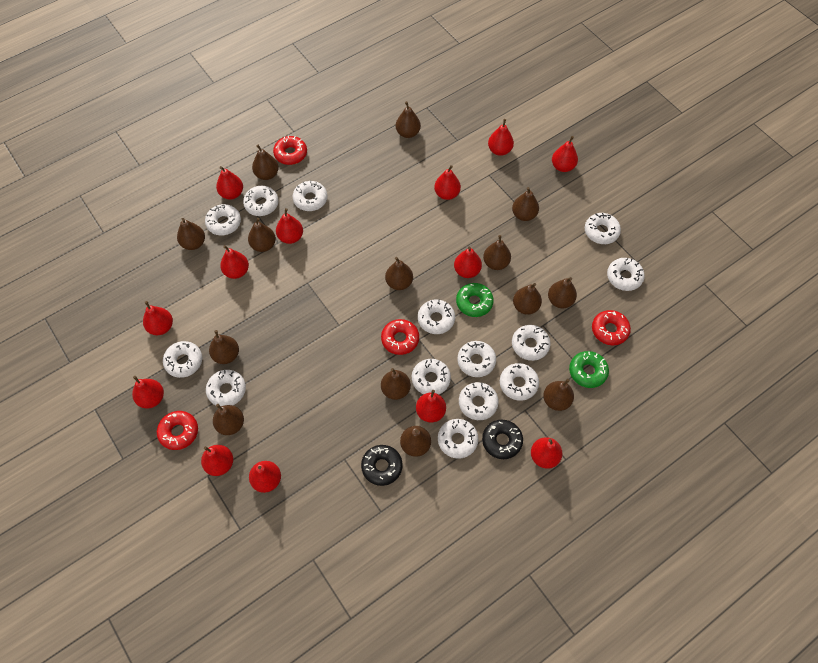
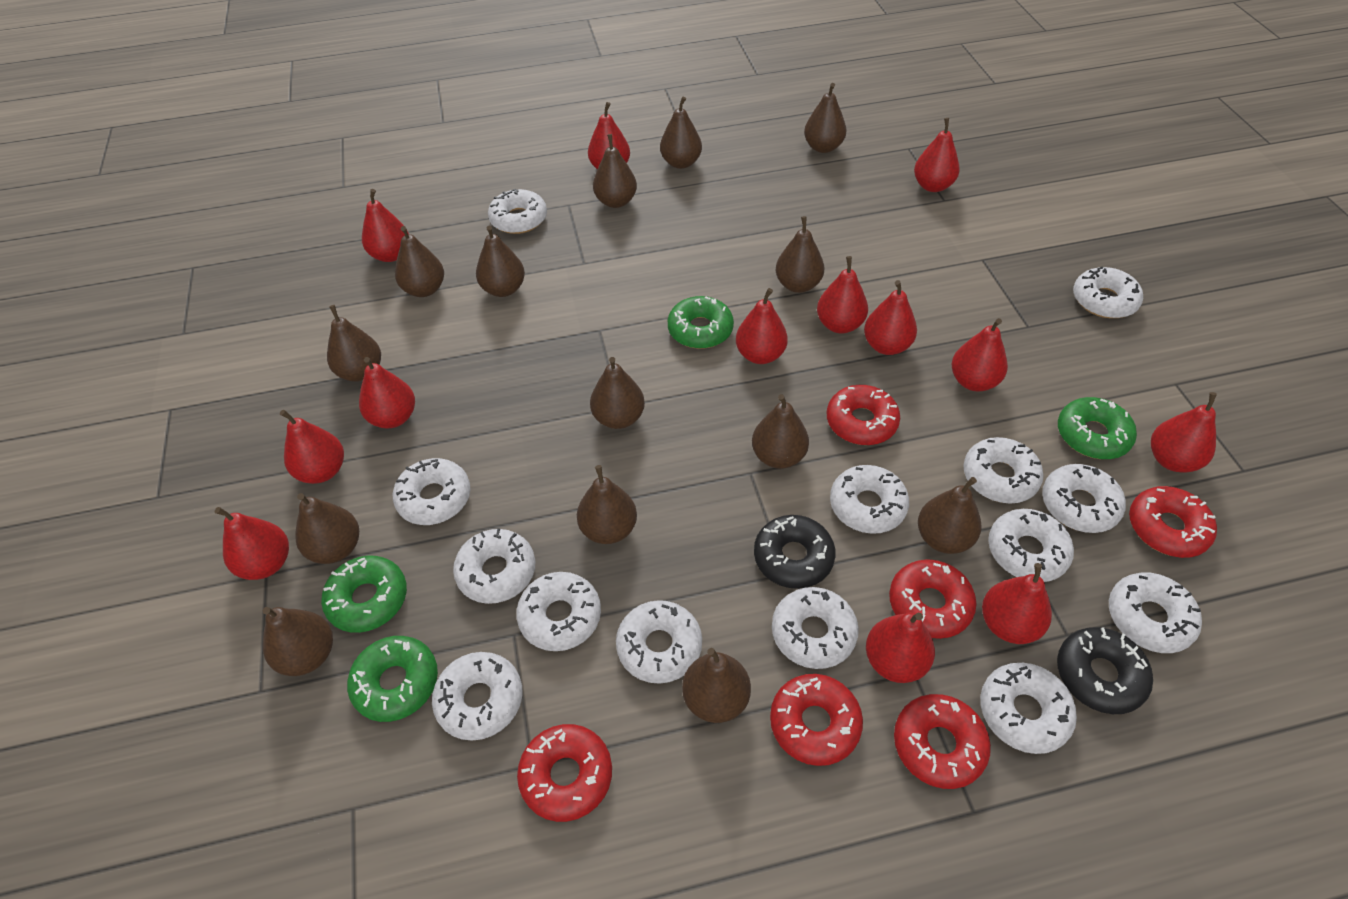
green donut: 2 -> 4
red donut: 4 -> 6

